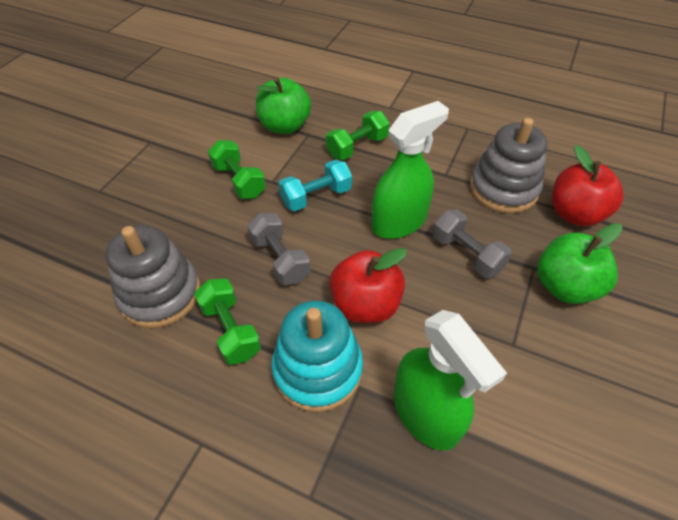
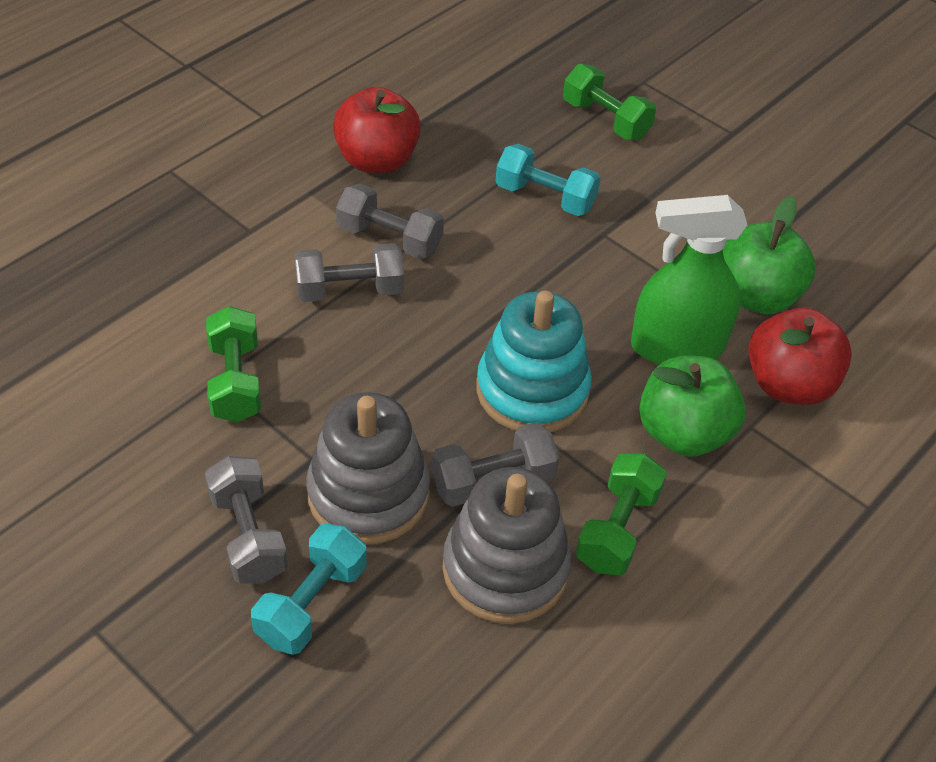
green spray bottle: 2 -> 1
grey dumbbell: 2 -> 4
turquoise dumbbell: 1 -> 2

